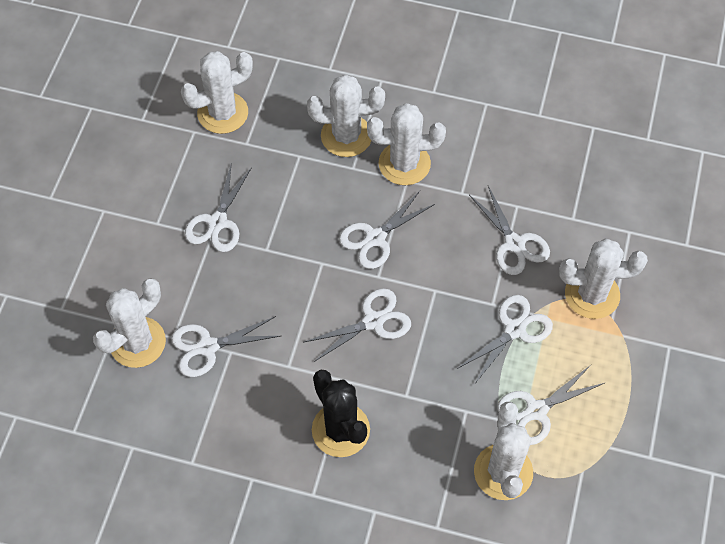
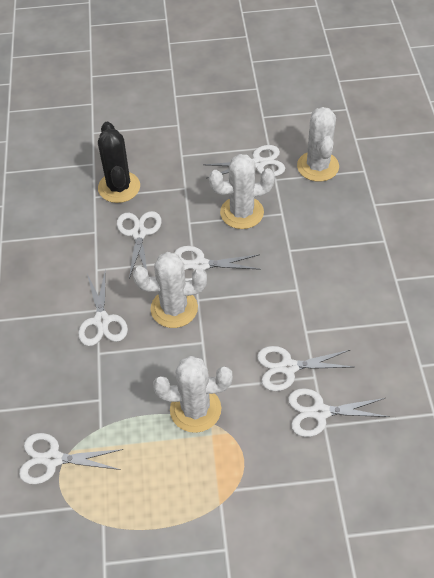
white cactus: 6 -> 4

